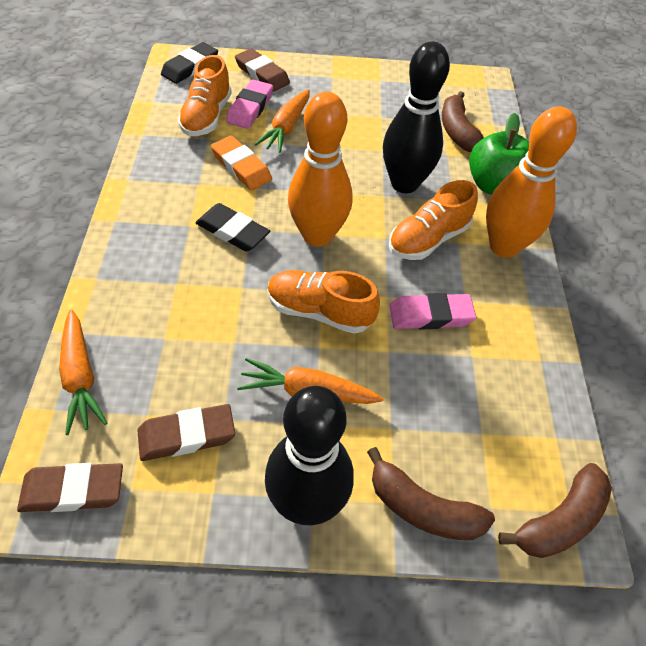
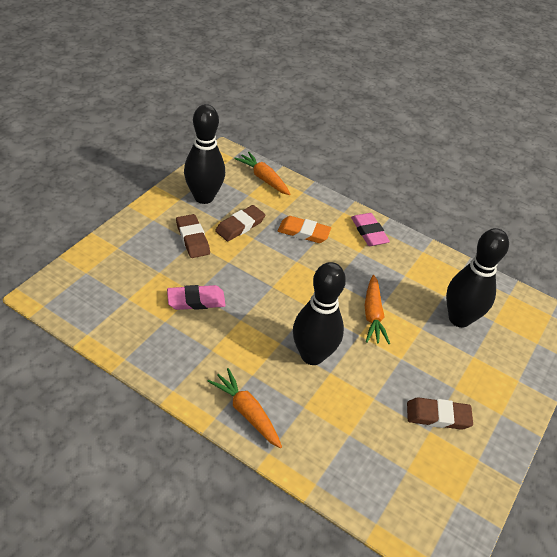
black bowling pin: 2 -> 3
black eraser: 2 -> 0
brown banana: 3 -> 0
green apple: 1 -> 0
orange bowling pin: 2 -> 0
orange shoe: 3 -> 0

